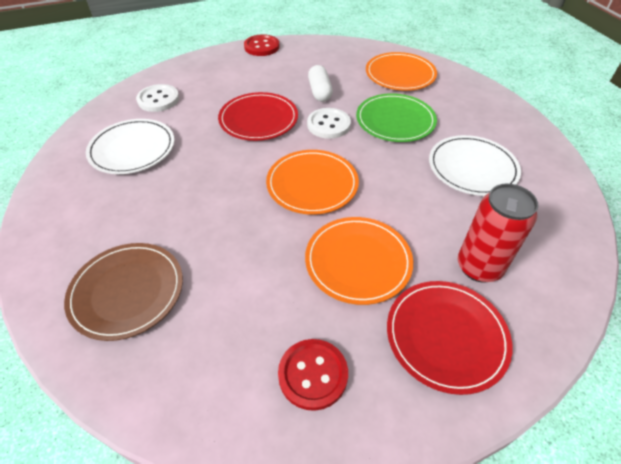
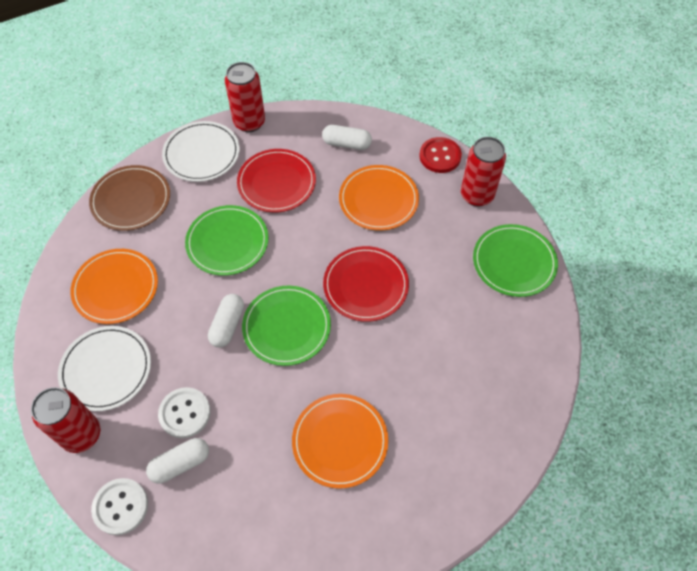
green plate: 1 -> 3
red button: 2 -> 1
red can: 1 -> 3
white capsule: 1 -> 3

